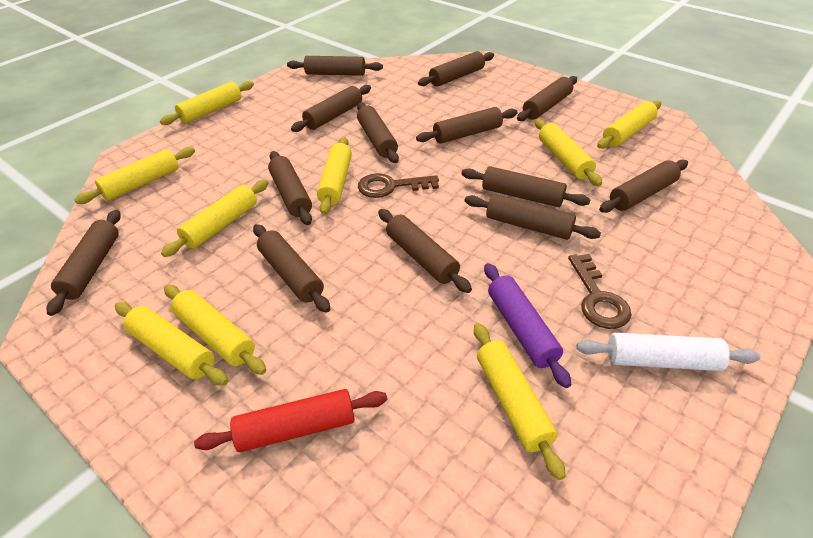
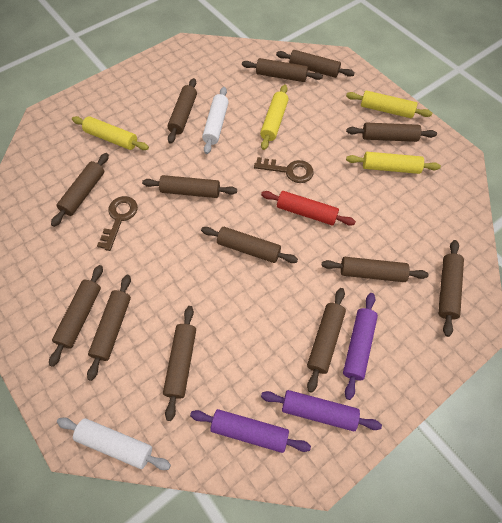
purple rolling pin: 1 -> 3
white rolling pin: 1 -> 2
yellow rolling pin: 9 -> 4

